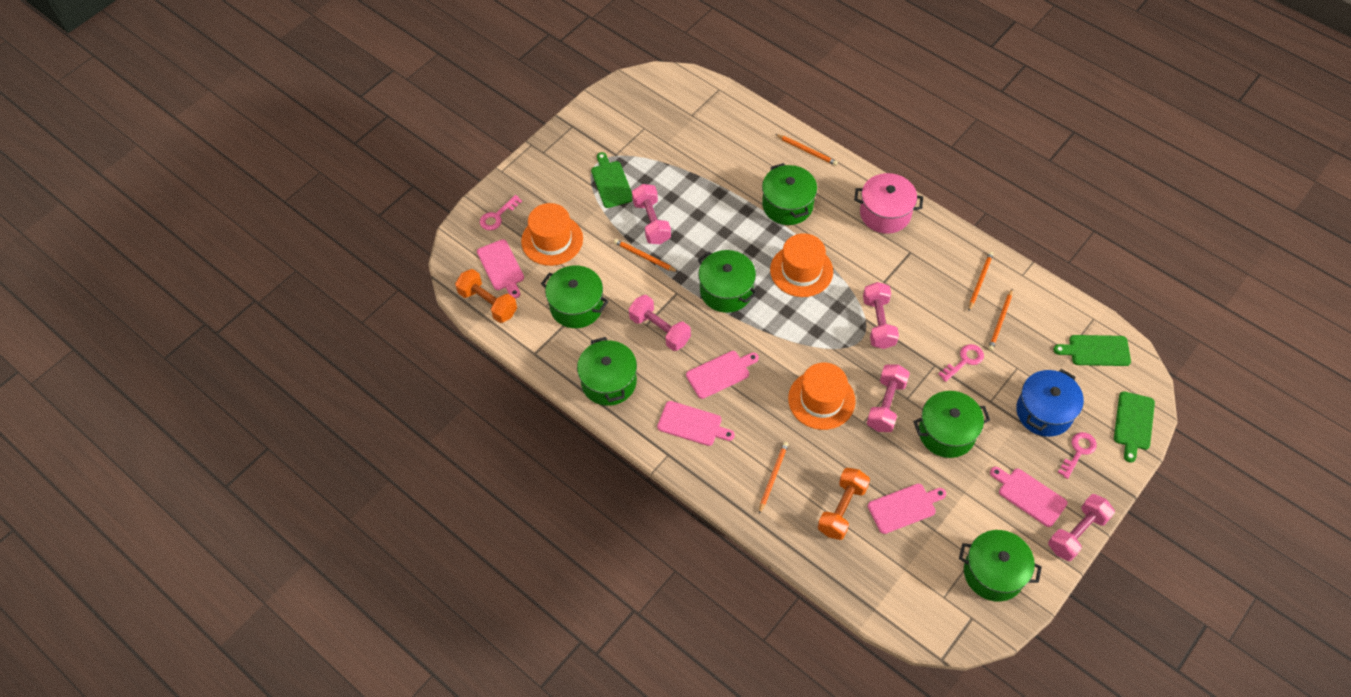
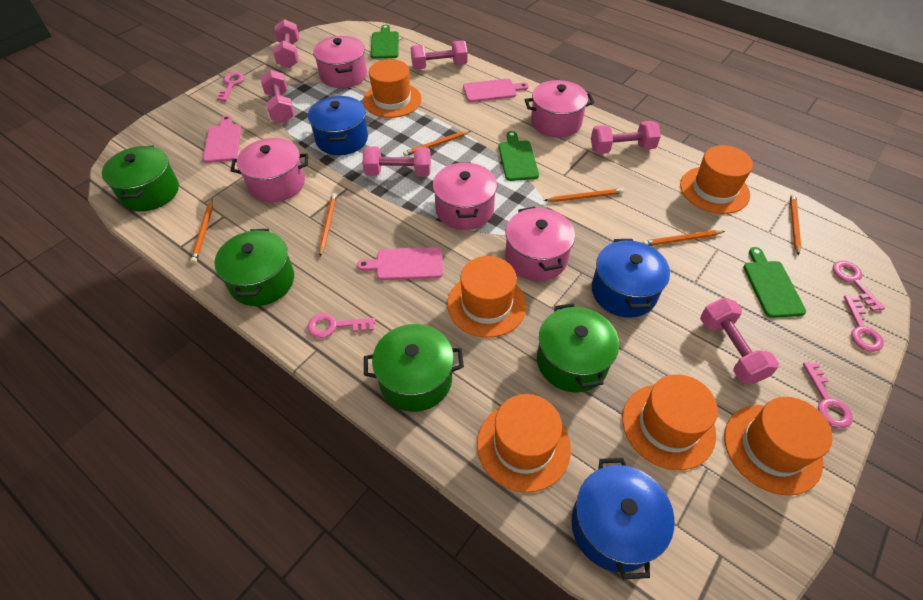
blue pot: 1 -> 3
green pot: 6 -> 4
orange dumbbell: 2 -> 0
orange hat: 3 -> 6
orange pencil: 5 -> 6
pink cutting board: 5 -> 3
pink dumbbell: 5 -> 6
pink key: 3 -> 5
pink pot: 1 -> 5

